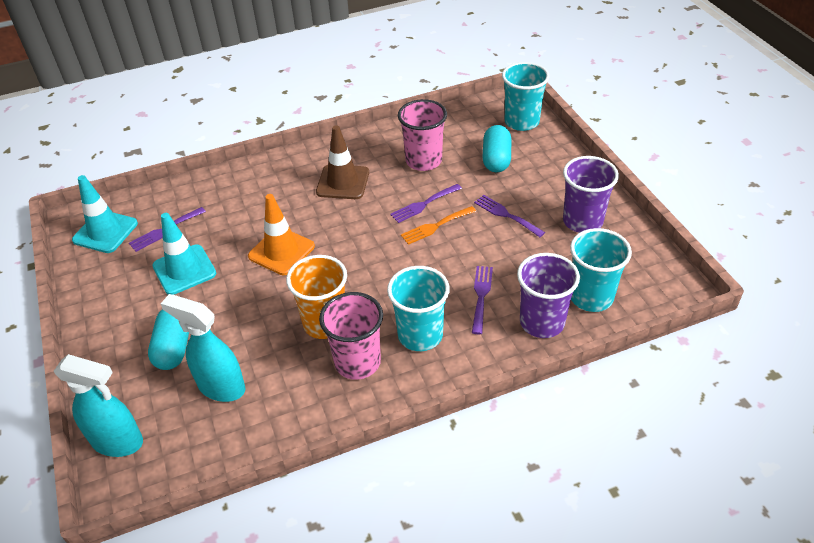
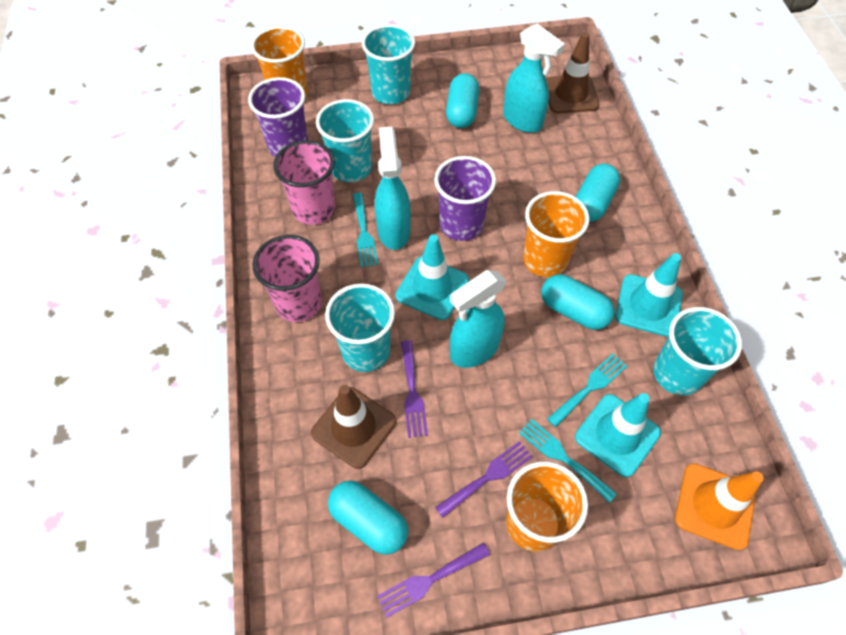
brown traffic cone: 1 -> 2
orange cup: 1 -> 3
orange fork: 1 -> 0
purple fork: 4 -> 3
turquoise capsule: 2 -> 4
turquoise cup: 3 -> 4
turquoise fork: 0 -> 3
turquoise spray bottle: 2 -> 3
turquoise traffic cone: 2 -> 3

